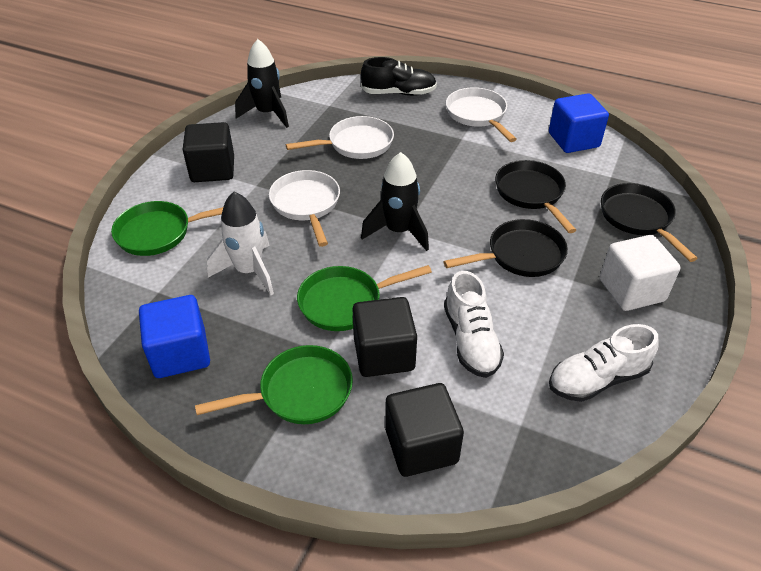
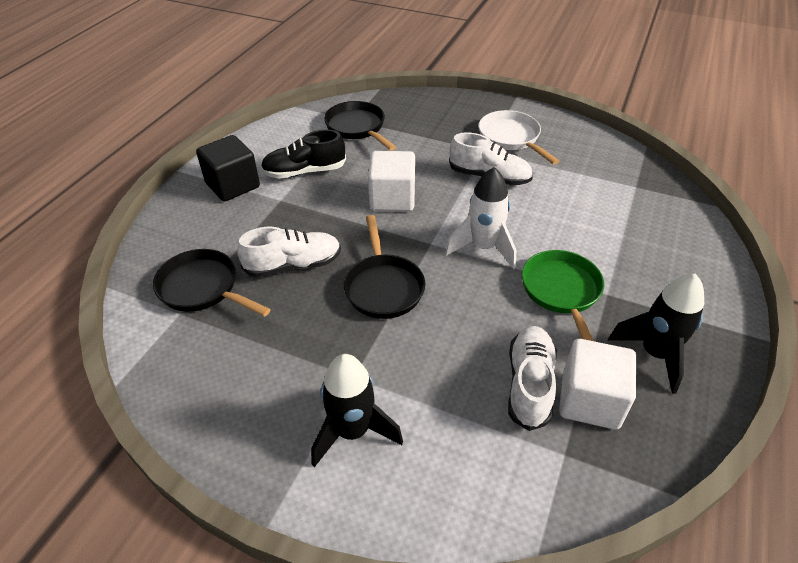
black cube: 3 -> 1
blue cube: 2 -> 0
green pan: 3 -> 1
white cube: 1 -> 2
white pan: 3 -> 1
white shoe: 2 -> 3

